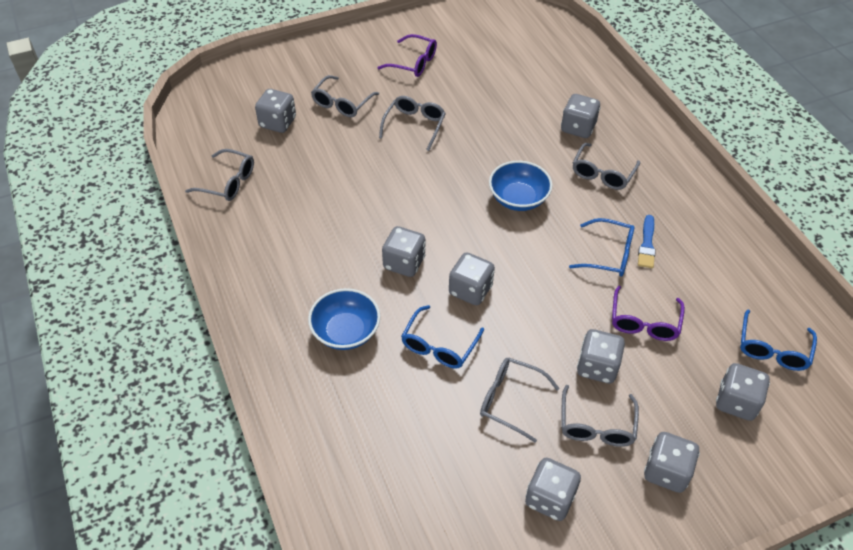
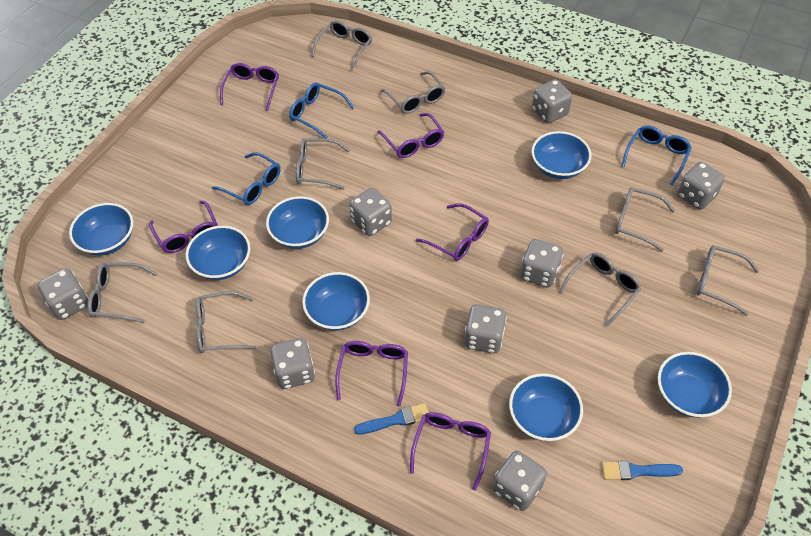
blue bowl: 2 -> 7
blue brush: 1 -> 2
grey glasses: 6 -> 8
purple glasses: 2 -> 6

